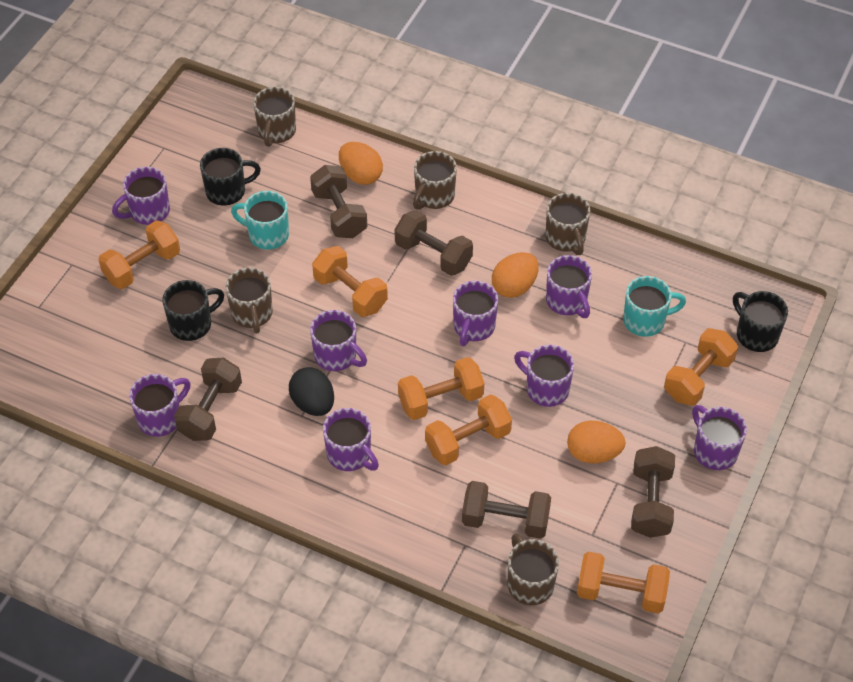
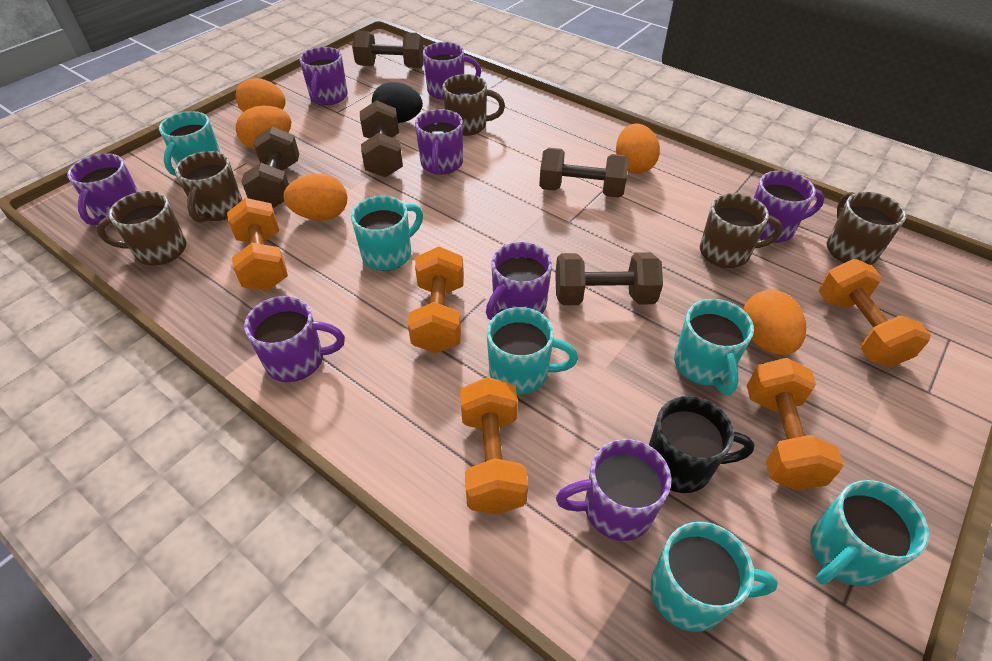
black mug: 3 -> 1
orange dumbbell: 6 -> 5
orange egg: 3 -> 5
turquoise mug: 2 -> 6

